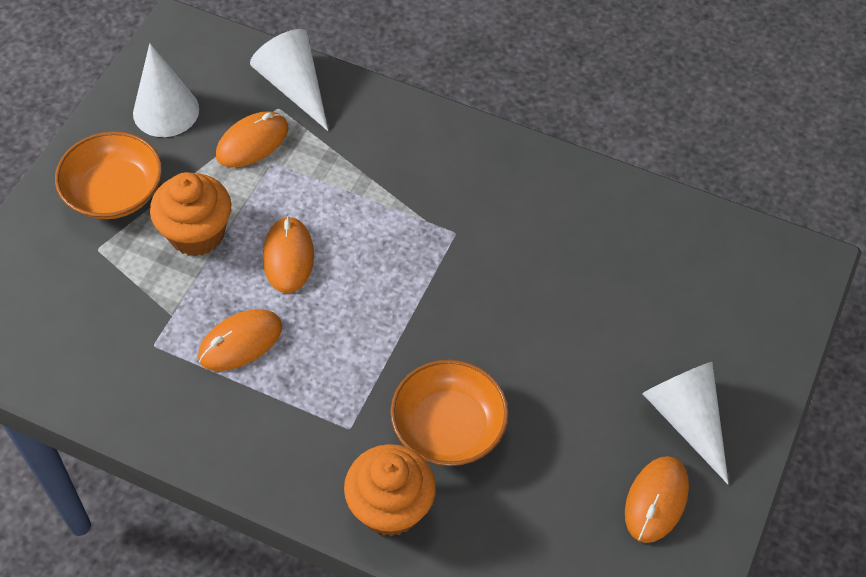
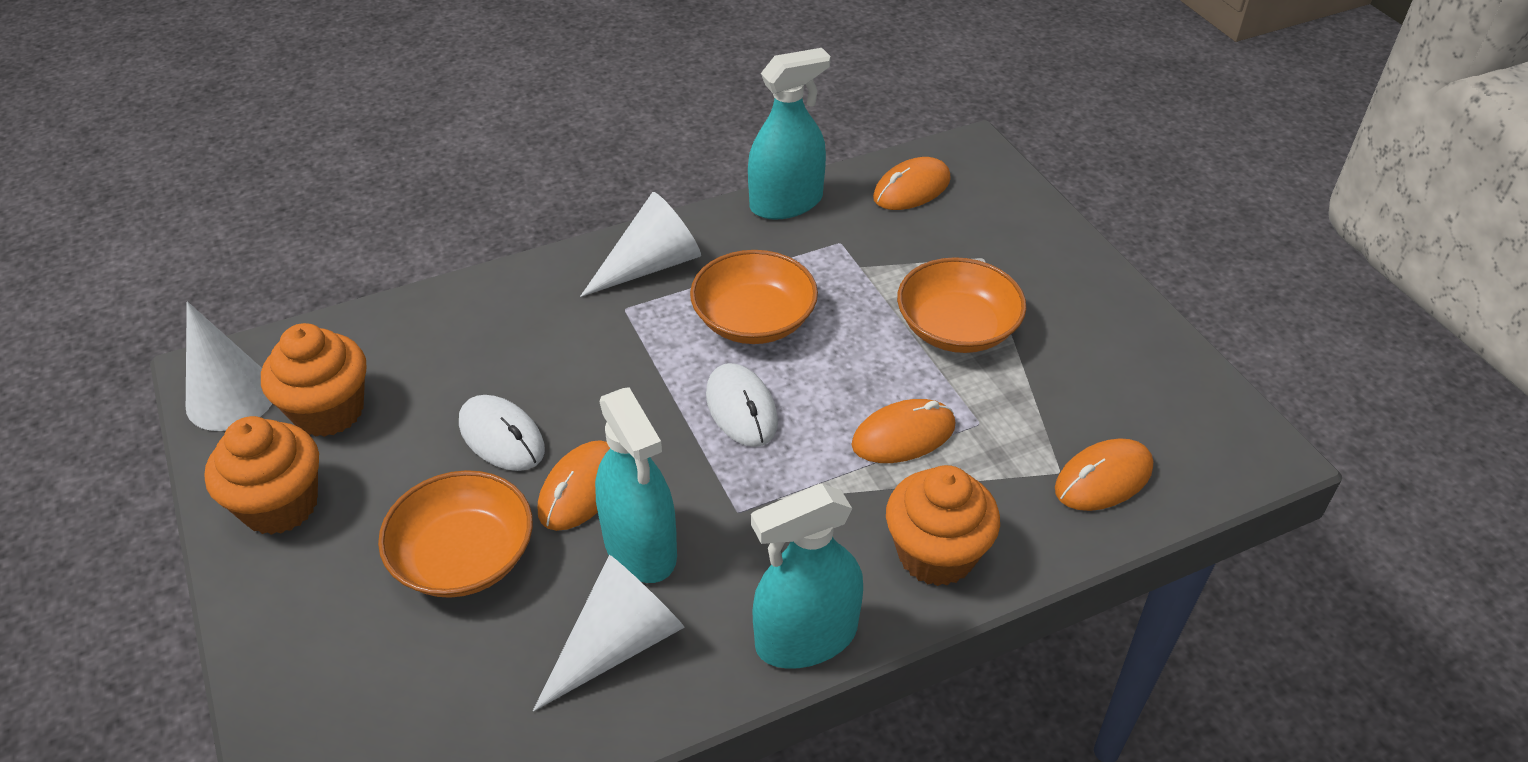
orange bowl: 2 -> 3
orange cupcake: 2 -> 3
turquoise spray bottle: 0 -> 3
white mouse: 0 -> 2

